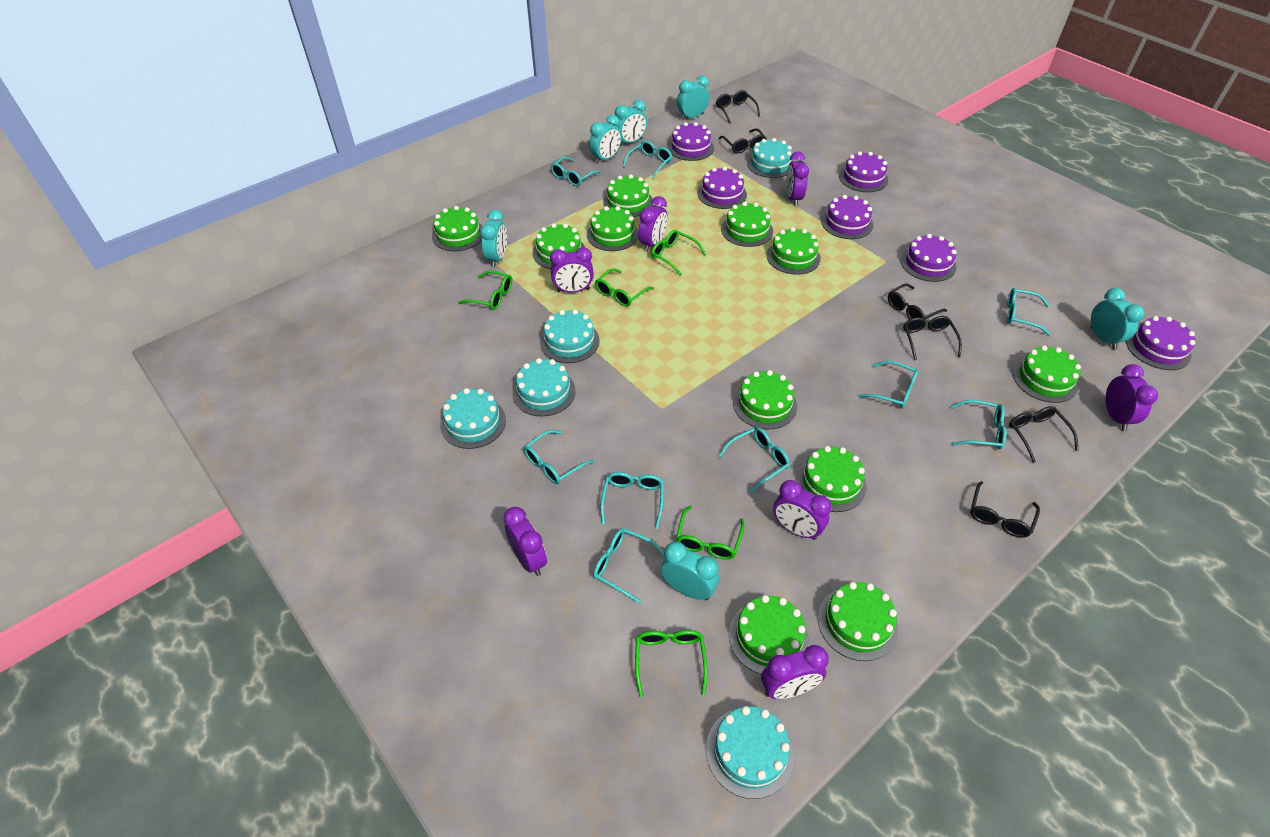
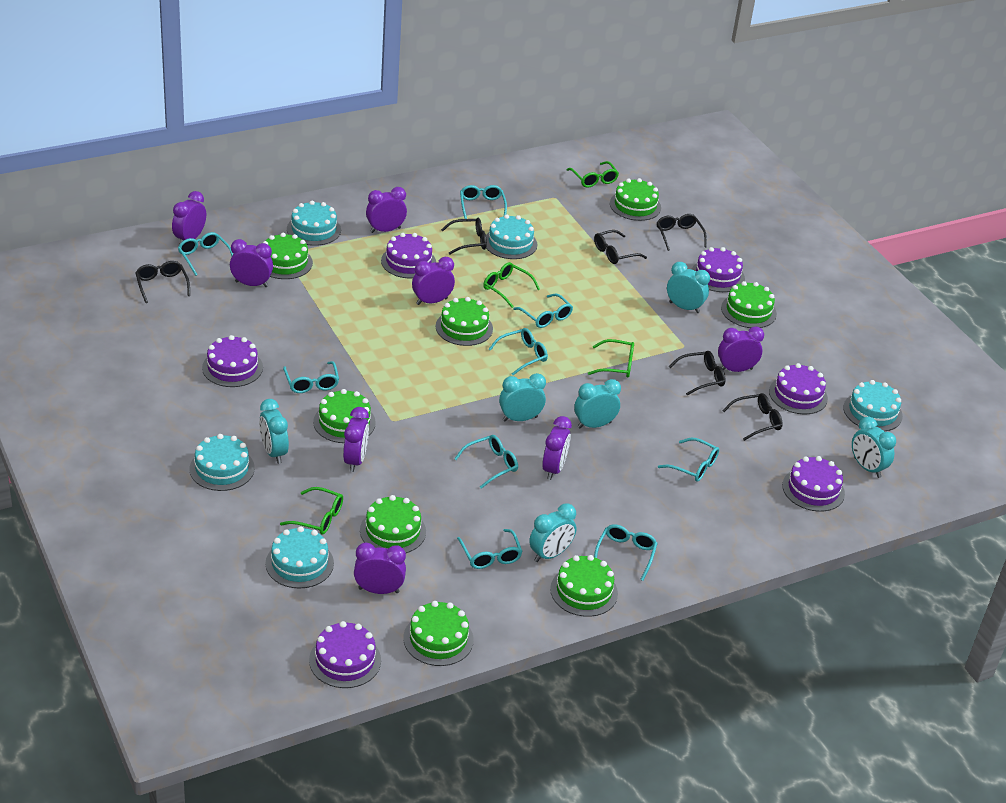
green cake: 11 -> 8
green glasses: 5 -> 4
purple clock: 7 -> 8

